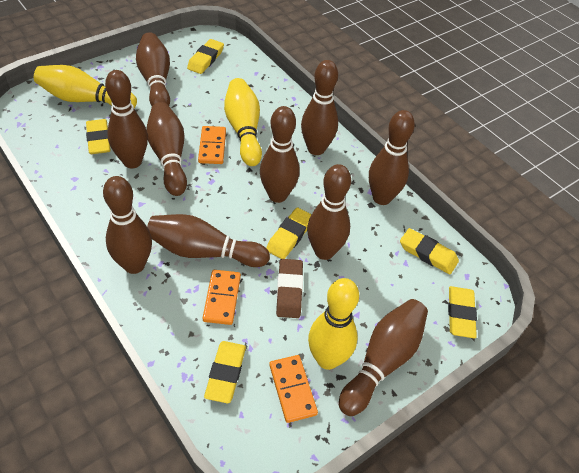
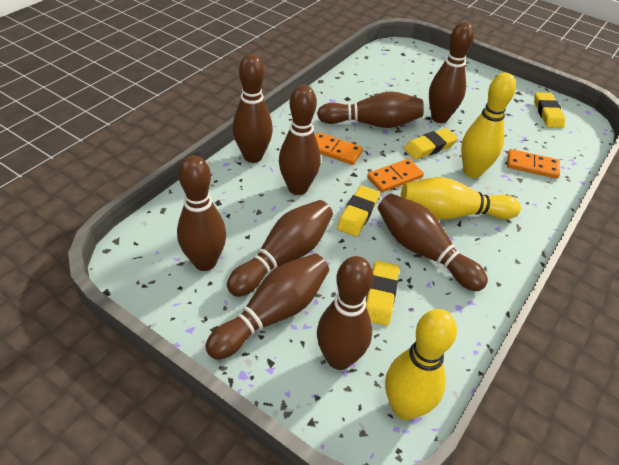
brown bowling pin: 10 -> 9
brown eraser: 1 -> 0
yellow eraser: 6 -> 4

